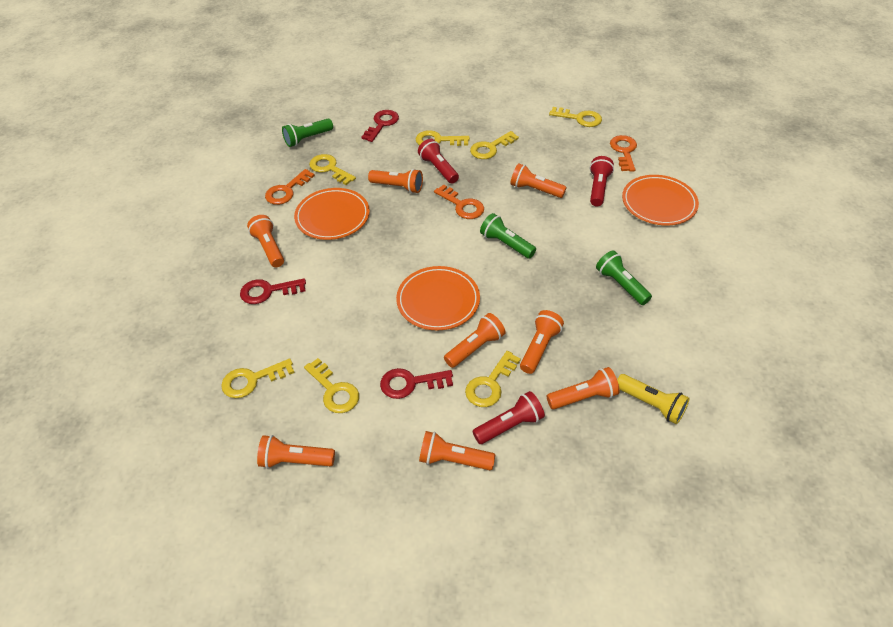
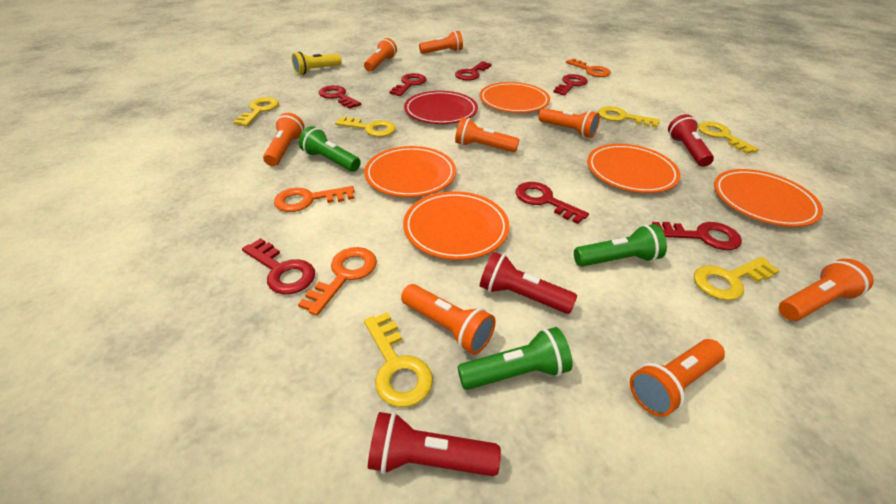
orange plate: 3 -> 5
red key: 3 -> 7
red plate: 0 -> 1
yellow key: 7 -> 6

